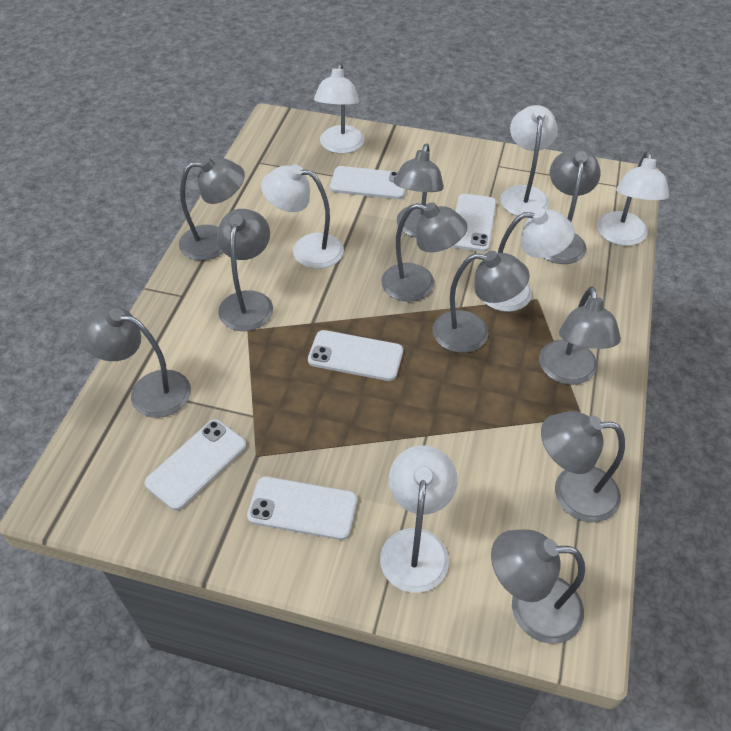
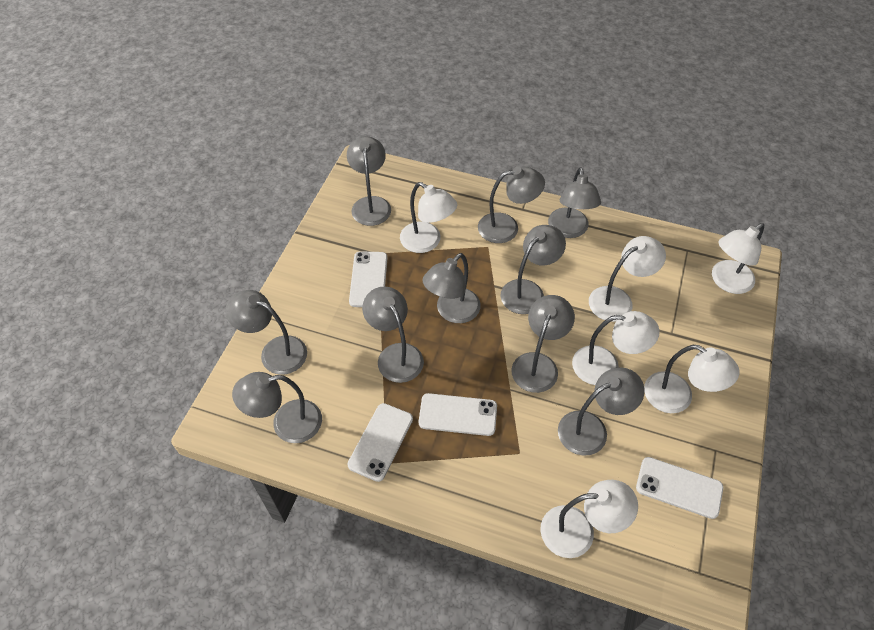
white phone: 5 -> 4

